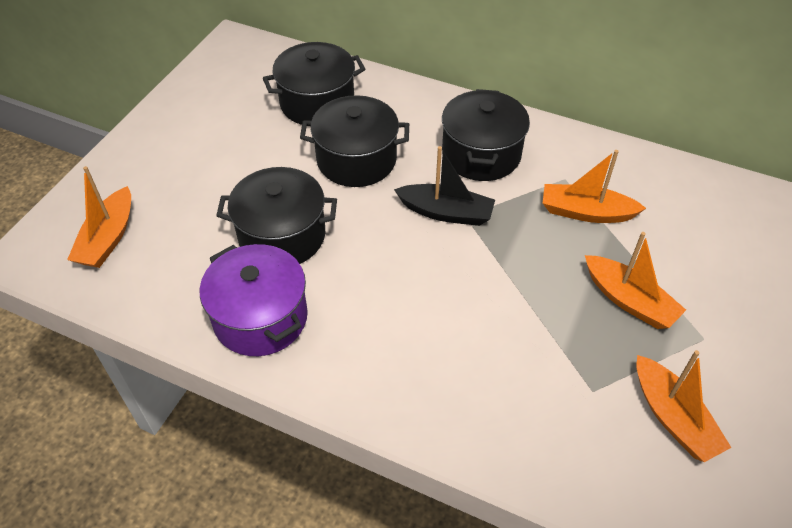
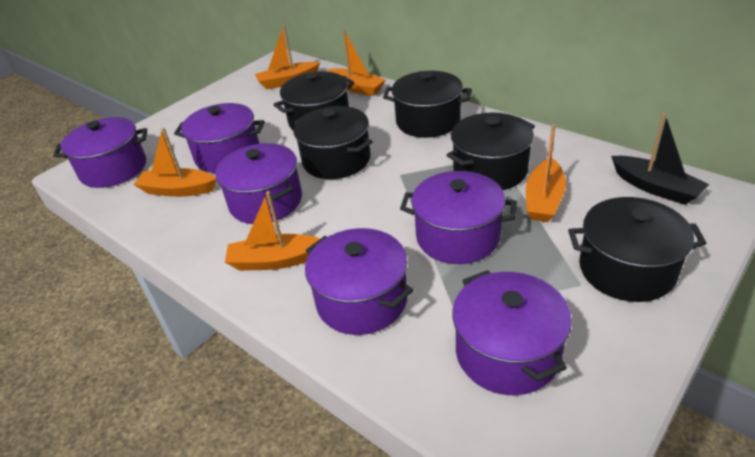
black pot: 4 -> 5
orange boat: 4 -> 5
purple pot: 1 -> 6

